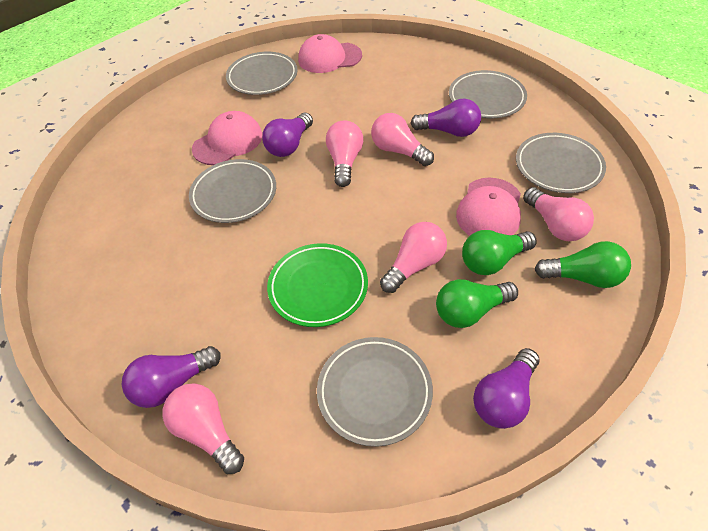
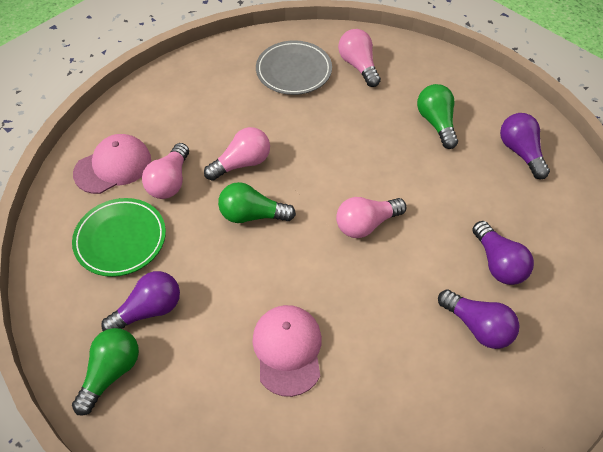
grey plate: 5 -> 1
pink cap: 3 -> 2
pink light bulb: 5 -> 4

